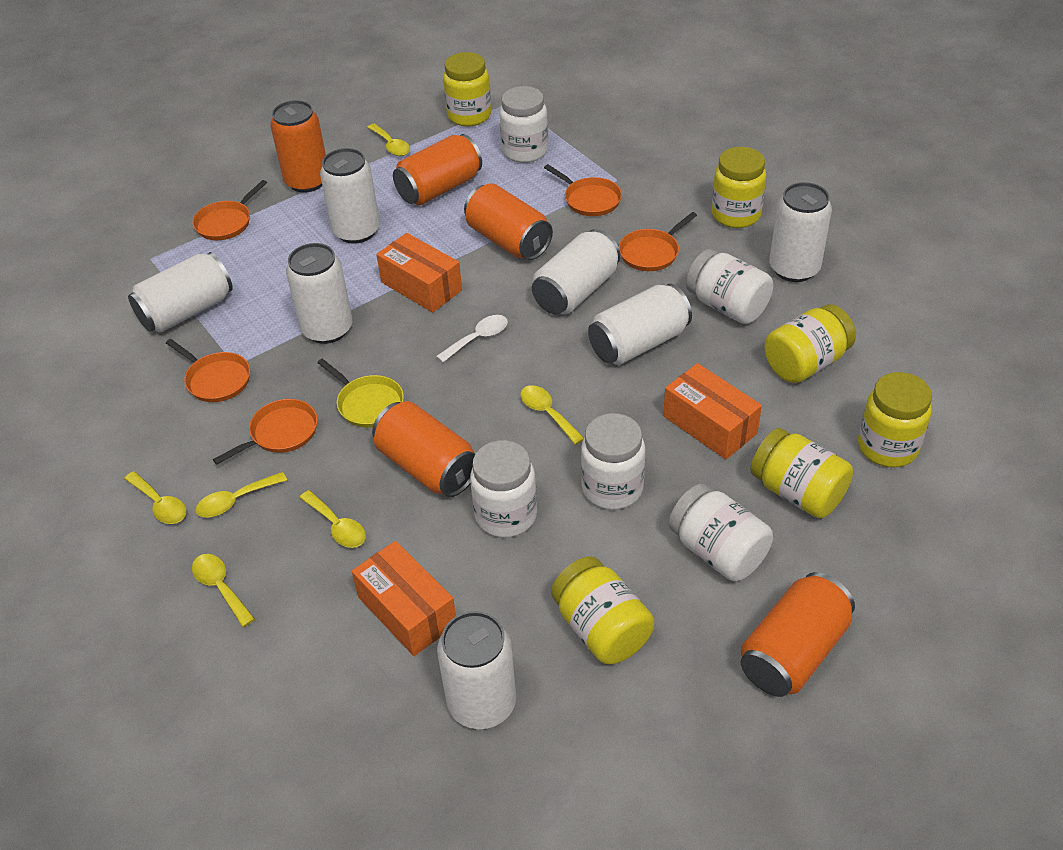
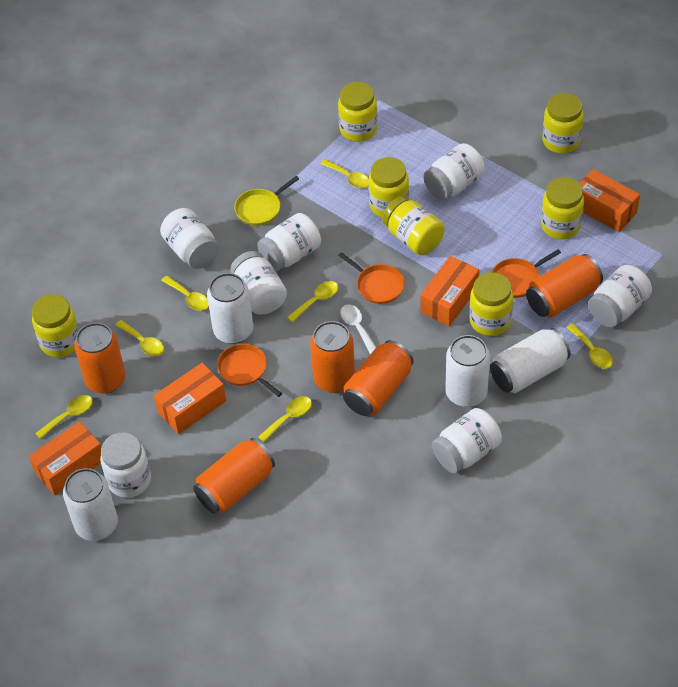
orange box: 3 -> 4
orange pan: 5 -> 3
white can: 7 -> 4
white jar: 5 -> 7
yellow jar: 6 -> 7
yellow spoon: 6 -> 7

